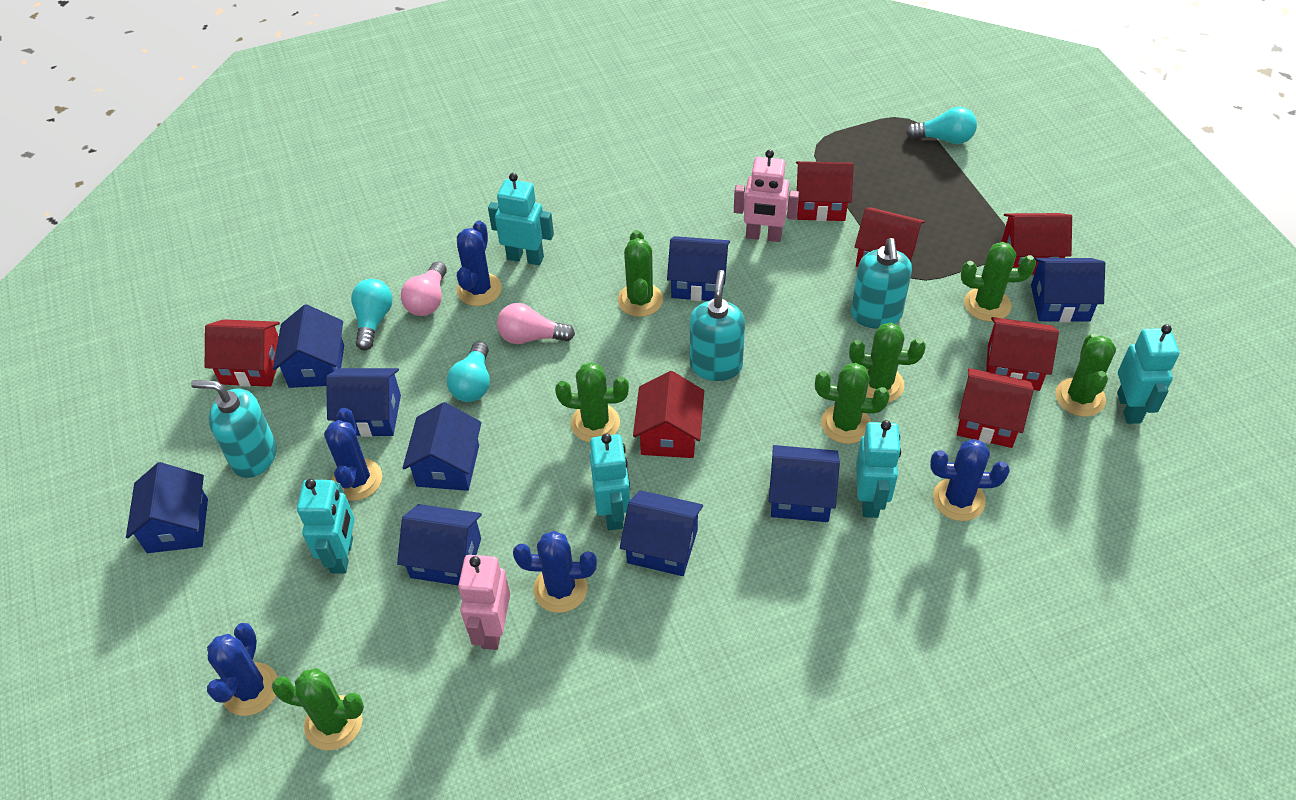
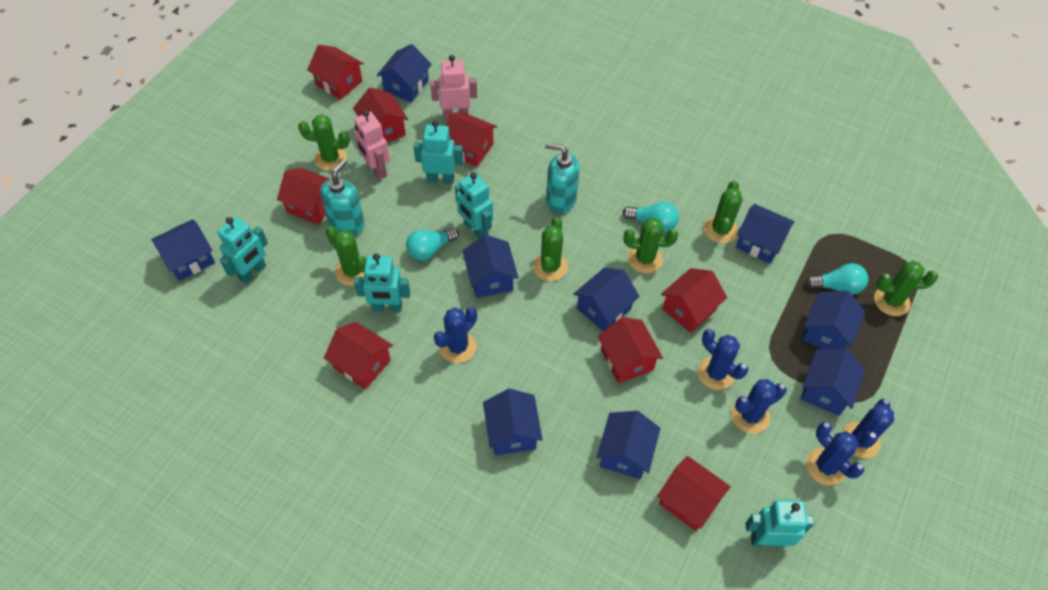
green cactus: 7 -> 6
pink light bulb: 2 -> 0
red house: 7 -> 8
turquoise soap dispenser: 3 -> 2

